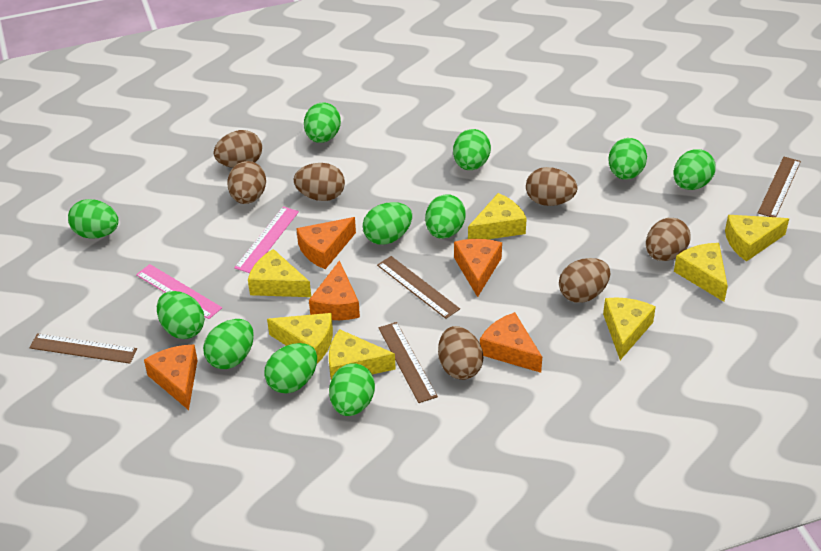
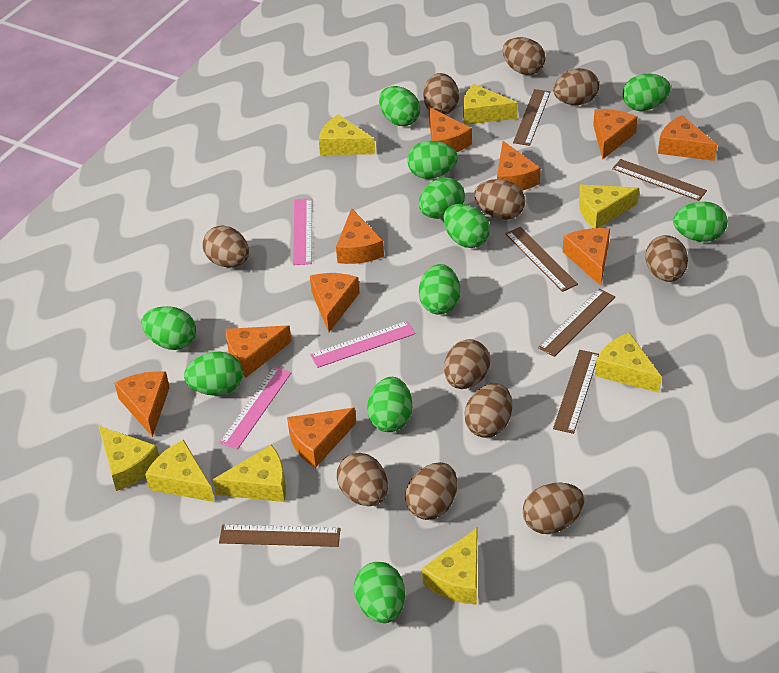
brown egg: 7 -> 11
brown ruler: 4 -> 6
orange cheese: 5 -> 10
pink ruler: 2 -> 3
yellow cheese: 7 -> 8

